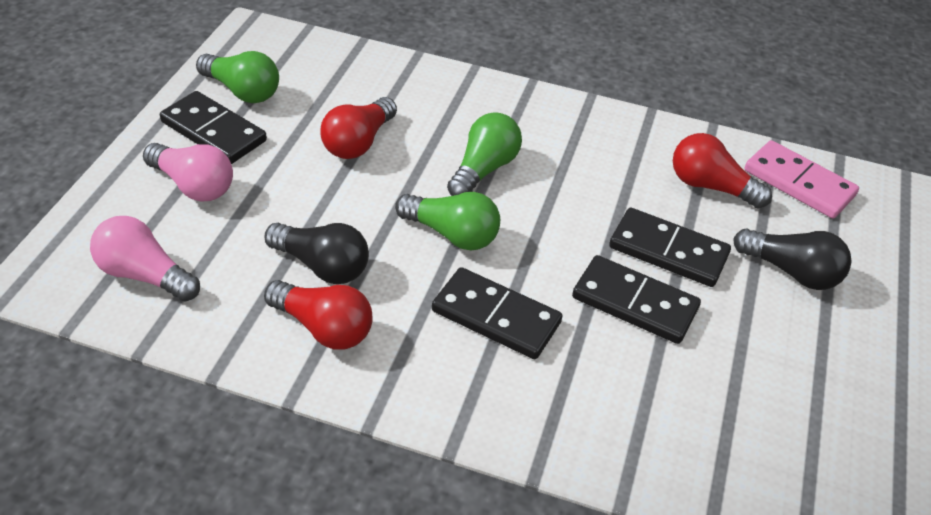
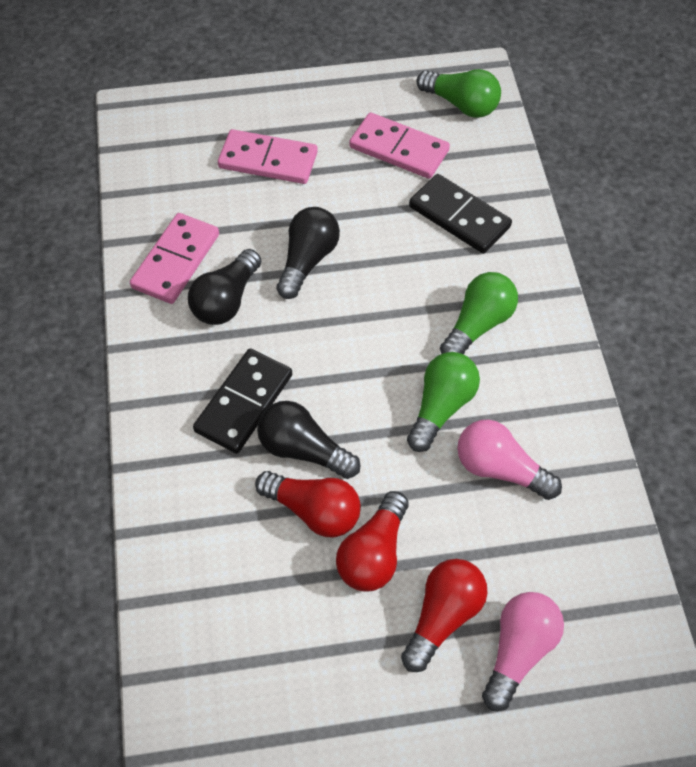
black domino: 4 -> 2
black light bulb: 2 -> 3
pink domino: 1 -> 3

